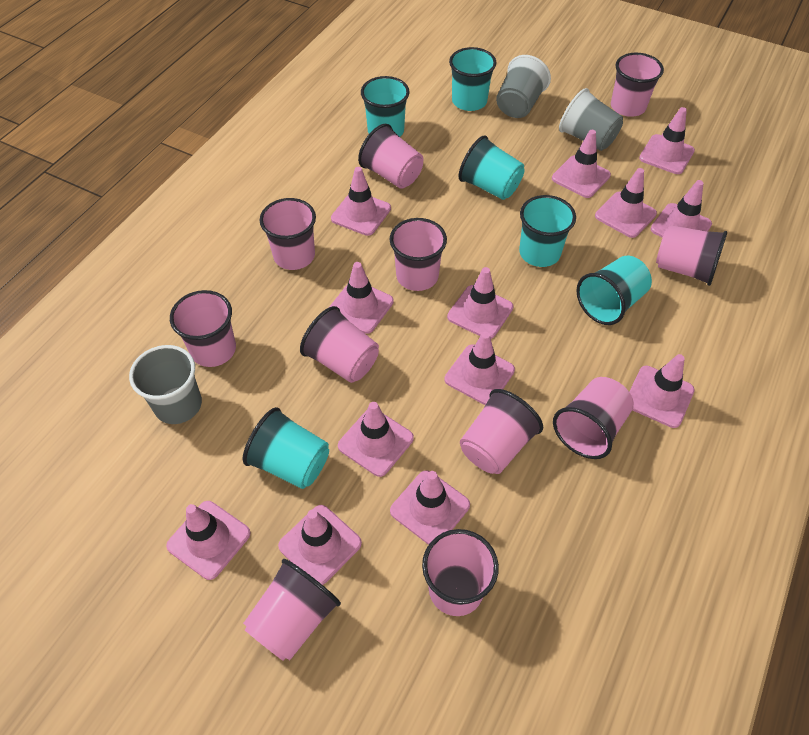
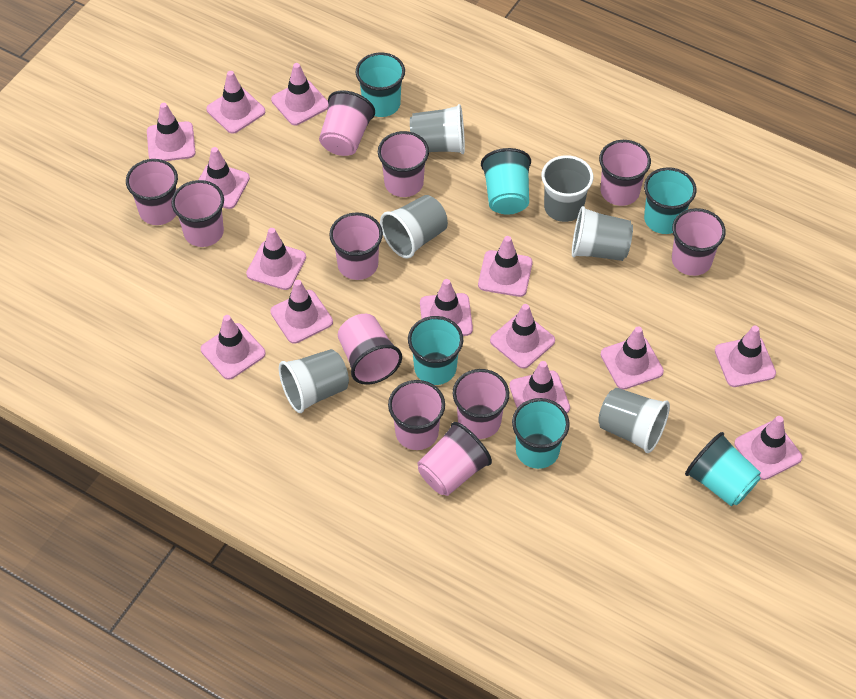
grey cup: 3 -> 6
pink traffic cone: 13 -> 14

